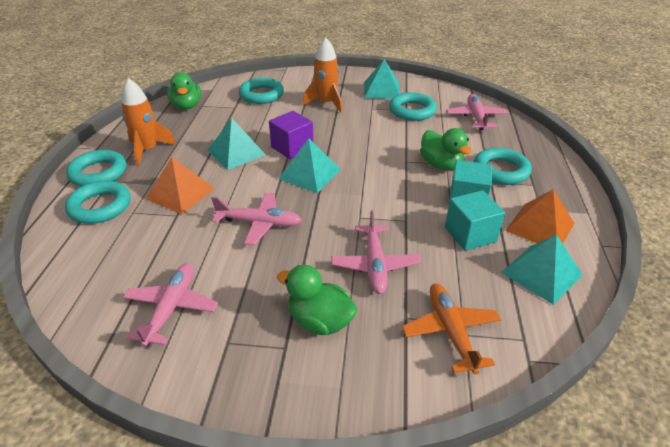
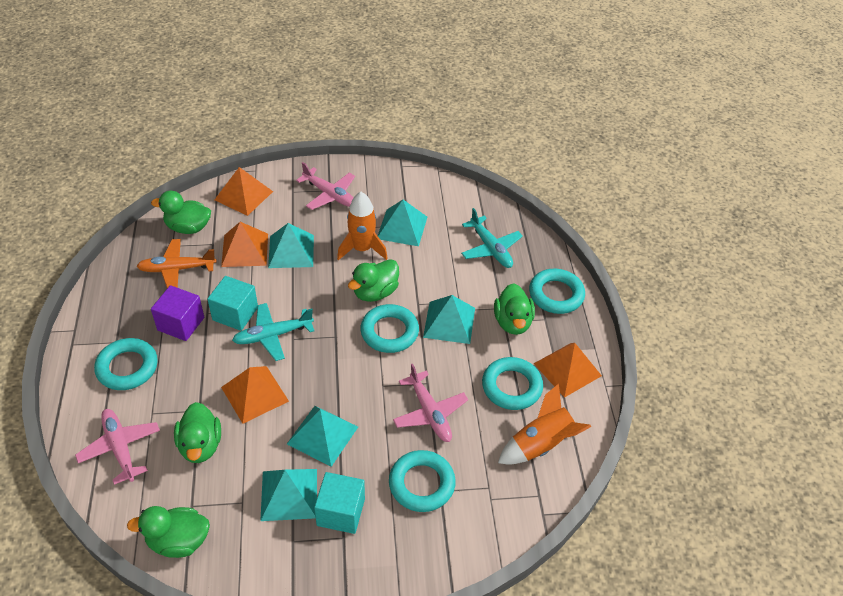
green duck: 3 -> 5
orange pyramid: 2 -> 4
pink plane: 4 -> 3
turquoise plane: 0 -> 2
turquoise pyramid: 4 -> 5

